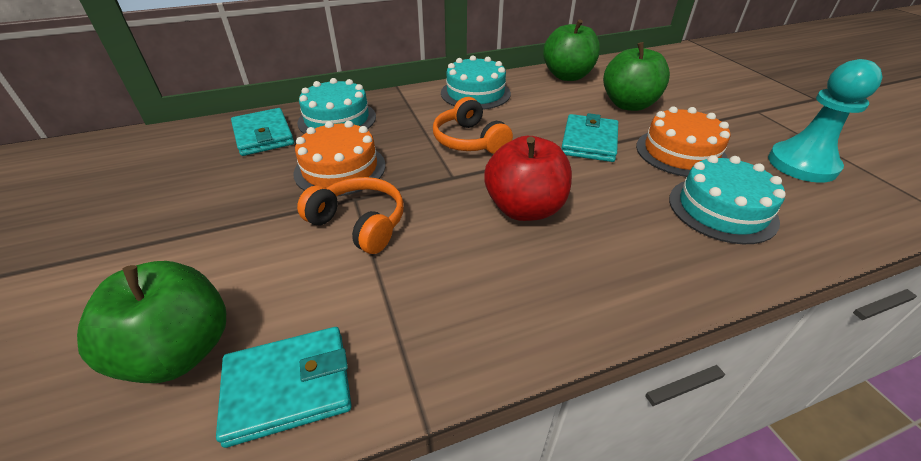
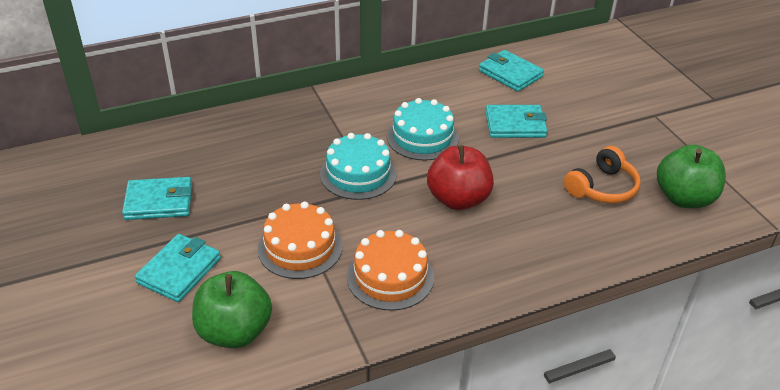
green apple: 3 -> 2
orange headphones: 2 -> 1
turquoise cake: 3 -> 2
turquoise pawn: 1 -> 0
turquoise wallet: 3 -> 4

